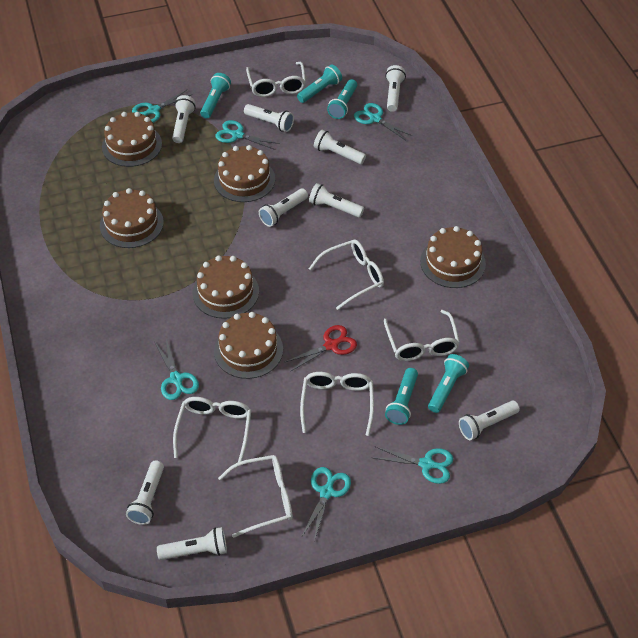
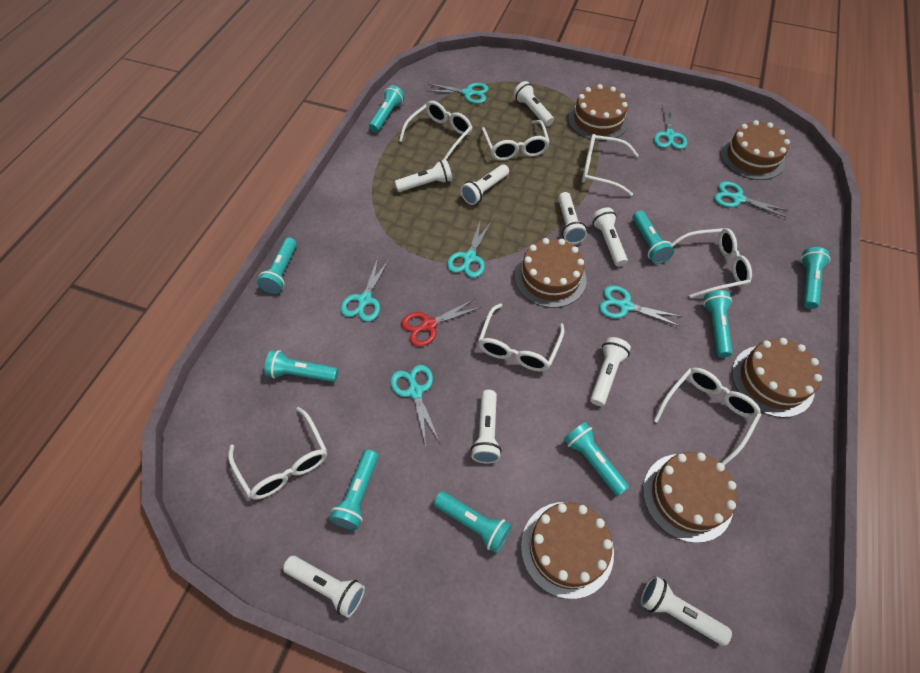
turquoise flashlight: 5 -> 9
turquoise scissors: 6 -> 7
white glasses: 6 -> 7

